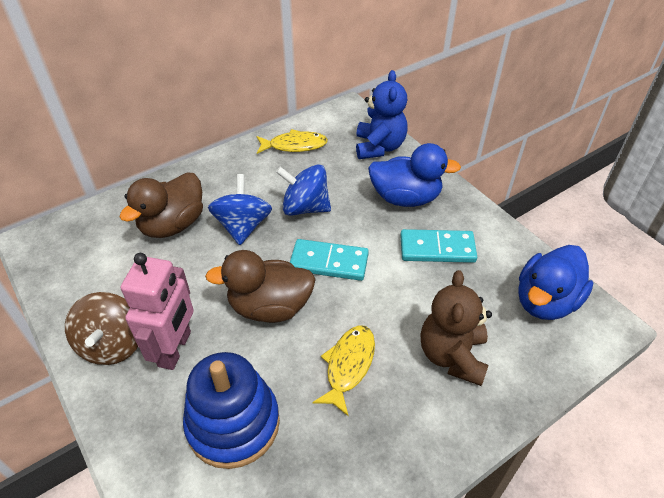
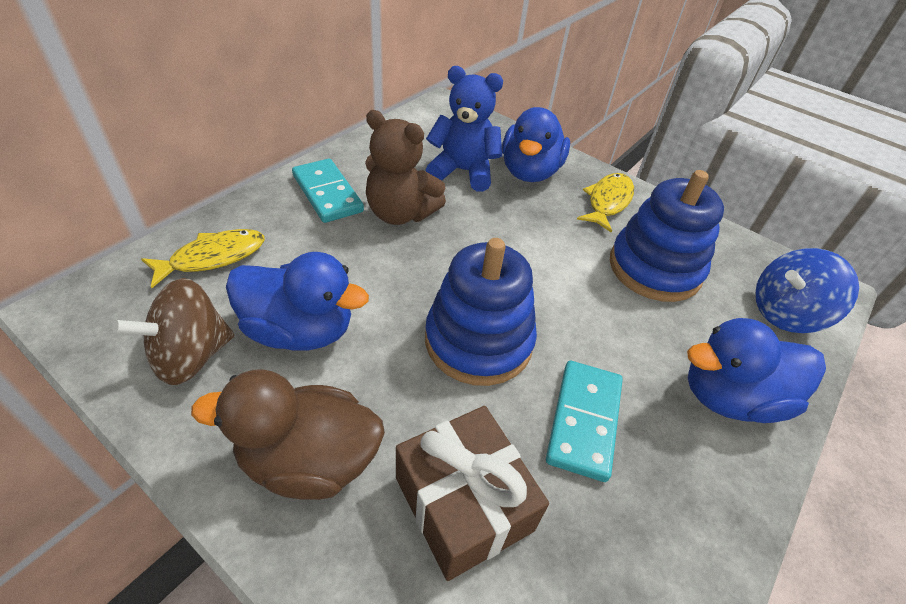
blue duck: 2 -> 3
blue spinning top: 2 -> 1
blue stacking toy: 1 -> 2
brown duck: 2 -> 1
brown gift: 0 -> 1
pink robot: 1 -> 0

